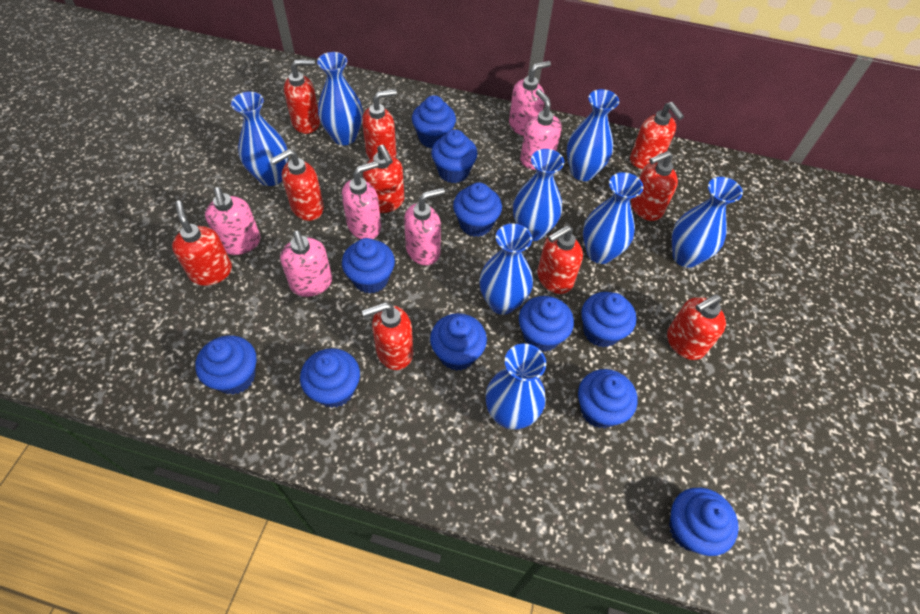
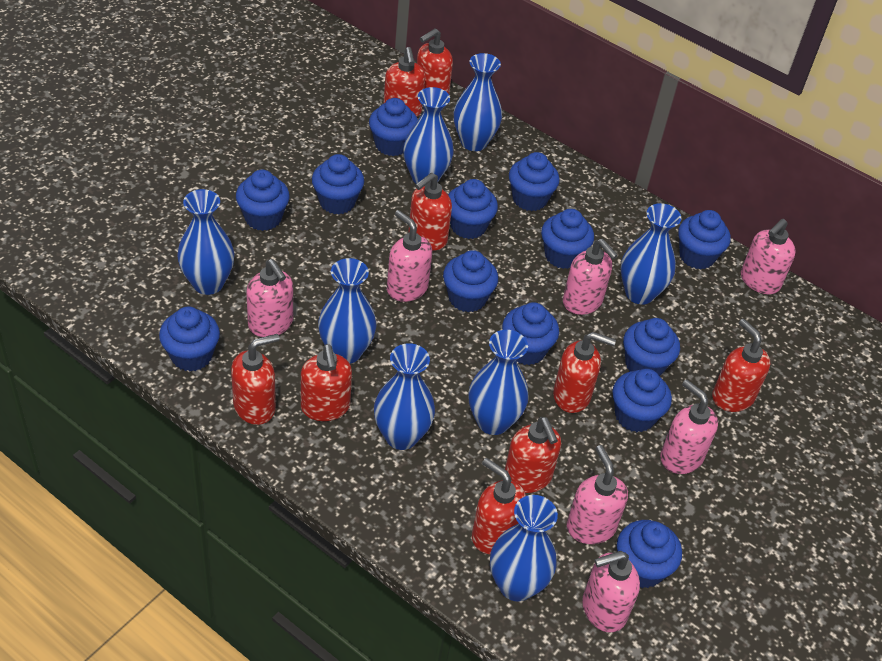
blue cupcake: 11 -> 13
pink soap dispenser: 6 -> 7
red soap dispenser: 10 -> 9

